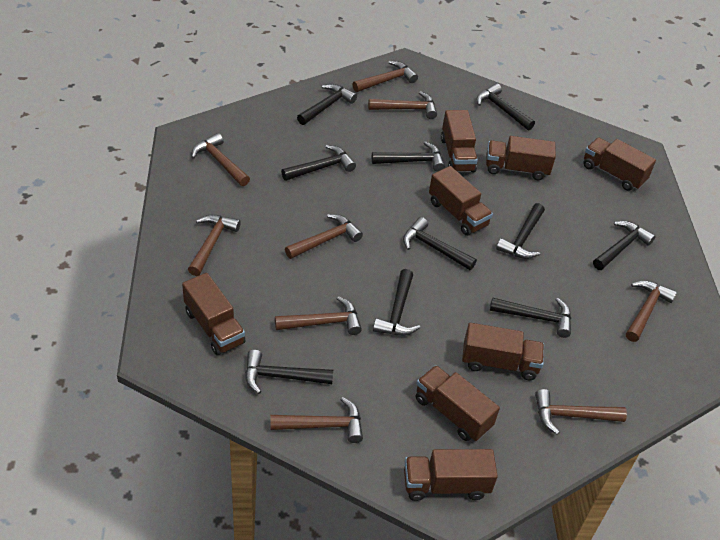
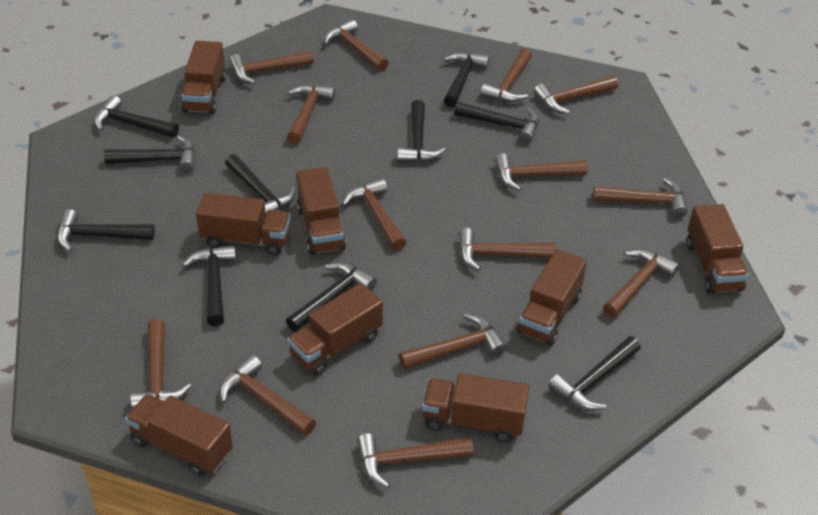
brown hammer: 9 -> 14

